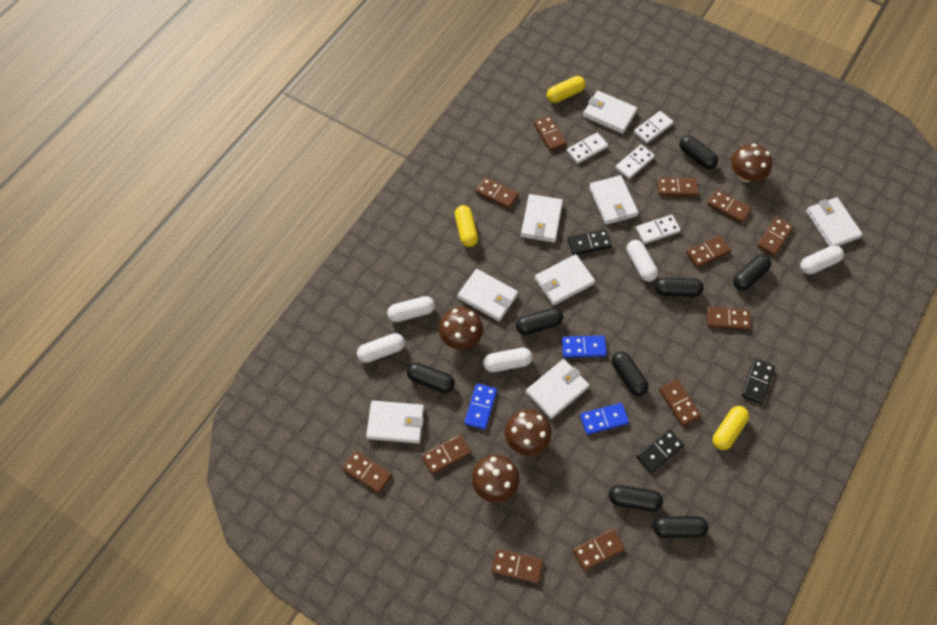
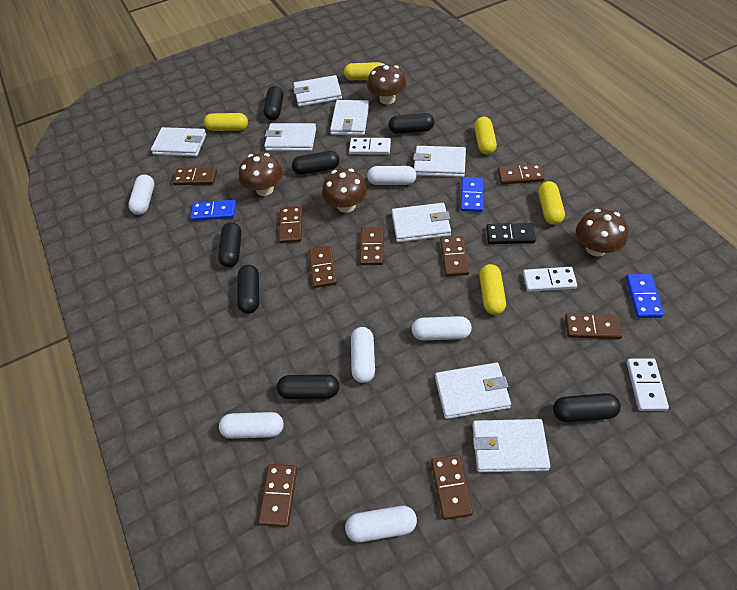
black capsule: 8 -> 7
black domino: 3 -> 1
brown domino: 12 -> 9
white capsule: 5 -> 6
white domino: 4 -> 3
yellow capsule: 3 -> 5

